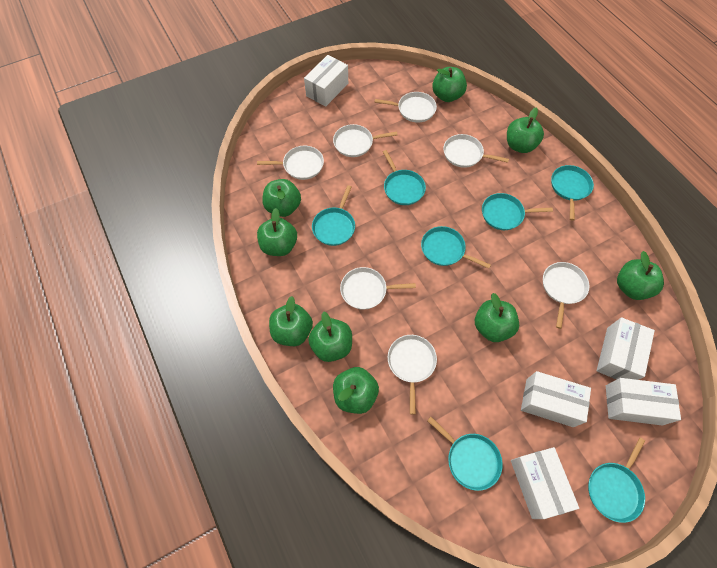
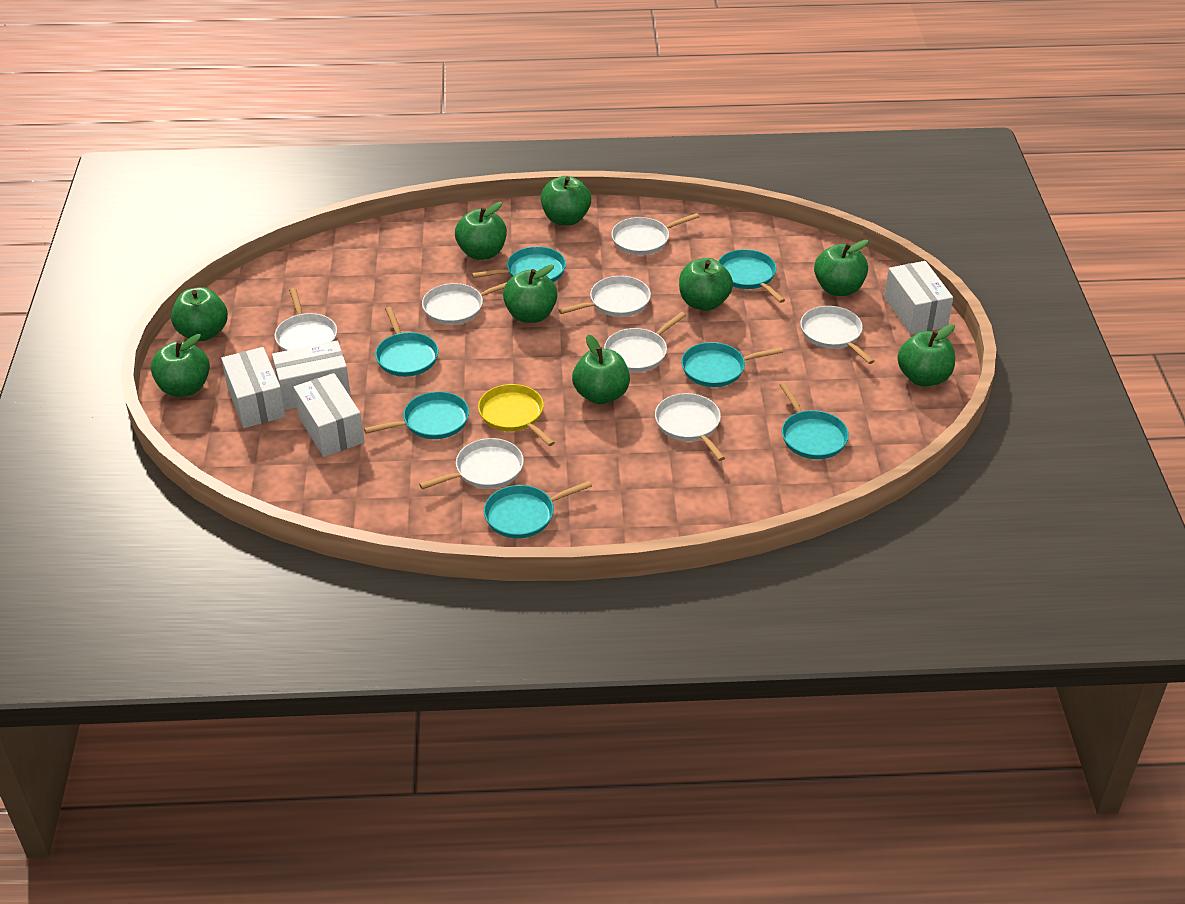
white box: 5 -> 4
white pan: 7 -> 8
yellow pan: 0 -> 1

